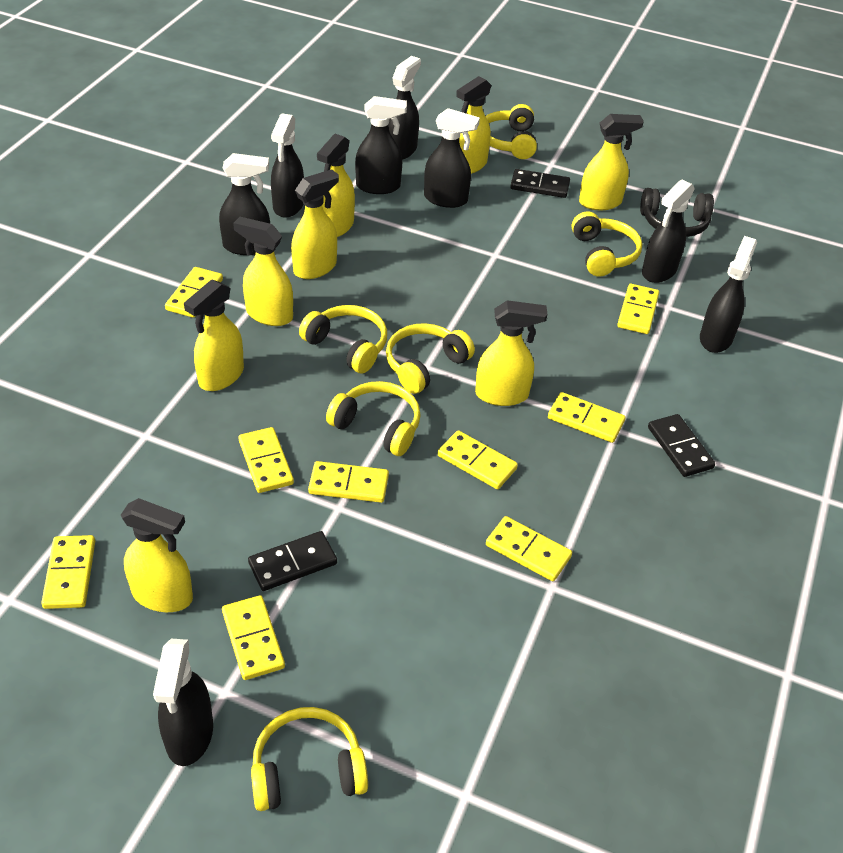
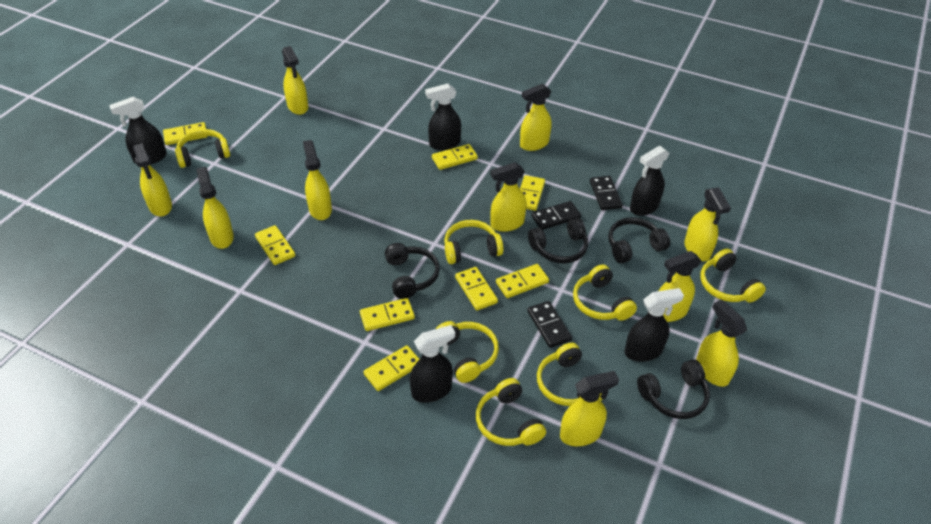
black headphones: 1 -> 4
black spray bottle: 8 -> 5
yellow domino: 9 -> 8
yellow headphones: 6 -> 7
yellow spray bottle: 8 -> 10

